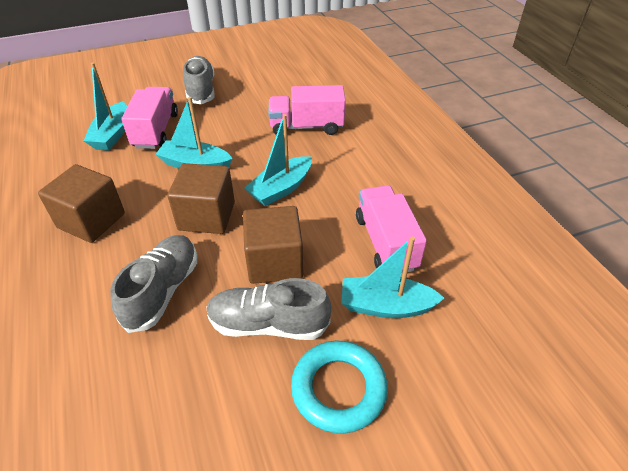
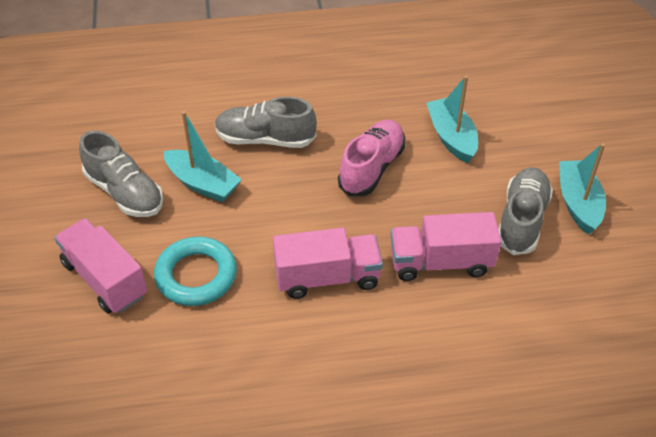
brown cube: 3 -> 0
pink shoe: 0 -> 1
turquoise boat: 4 -> 3

